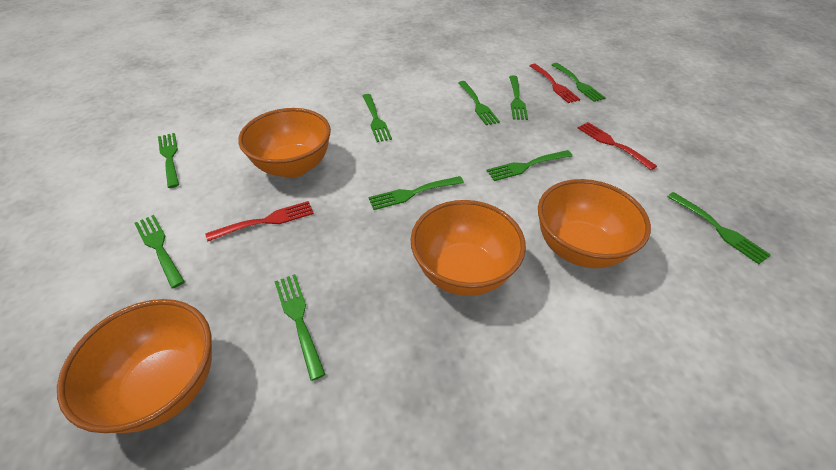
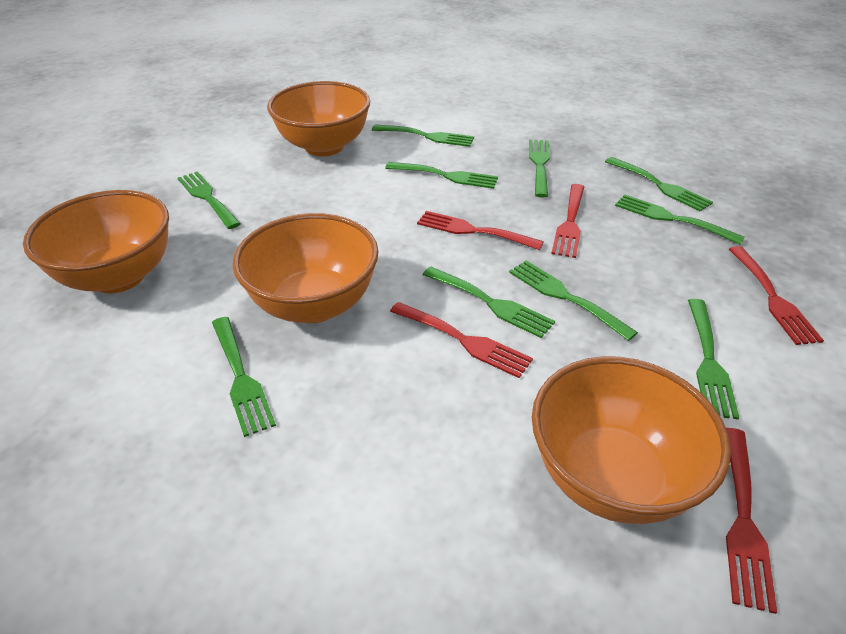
red fork: 3 -> 5

